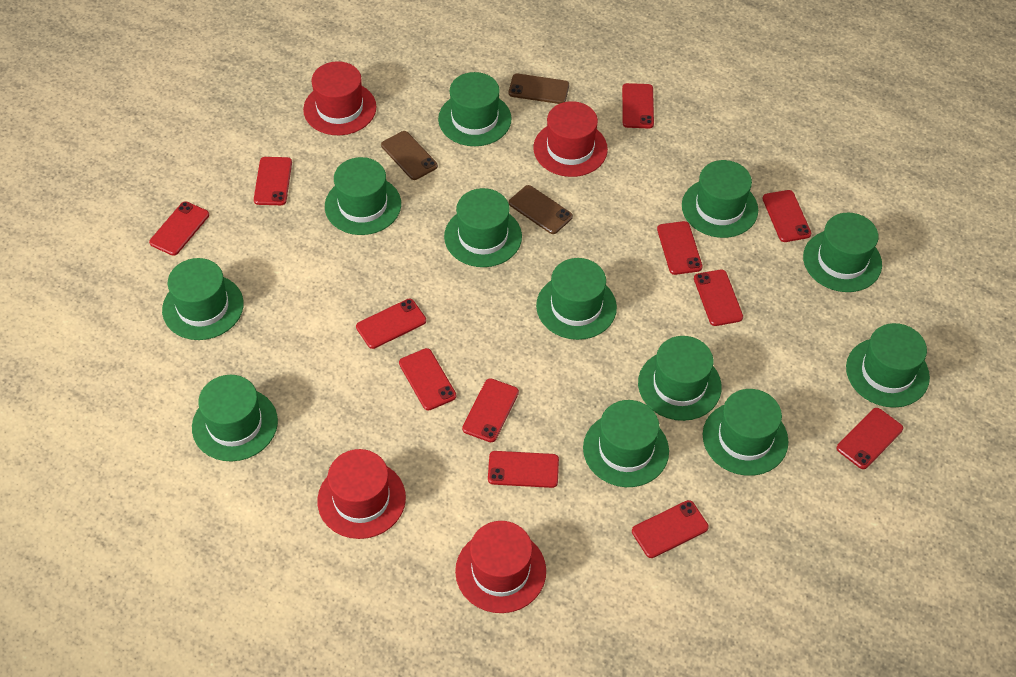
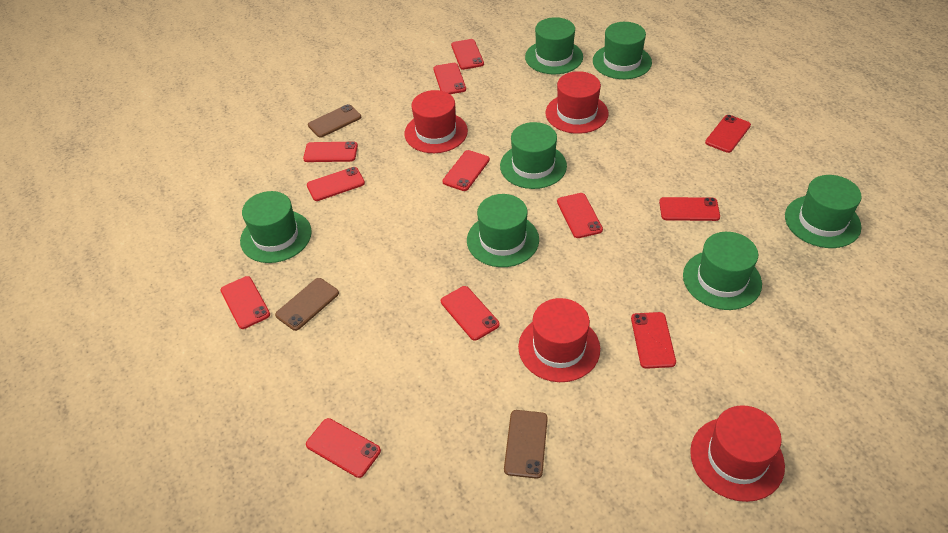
green hat: 12 -> 7

